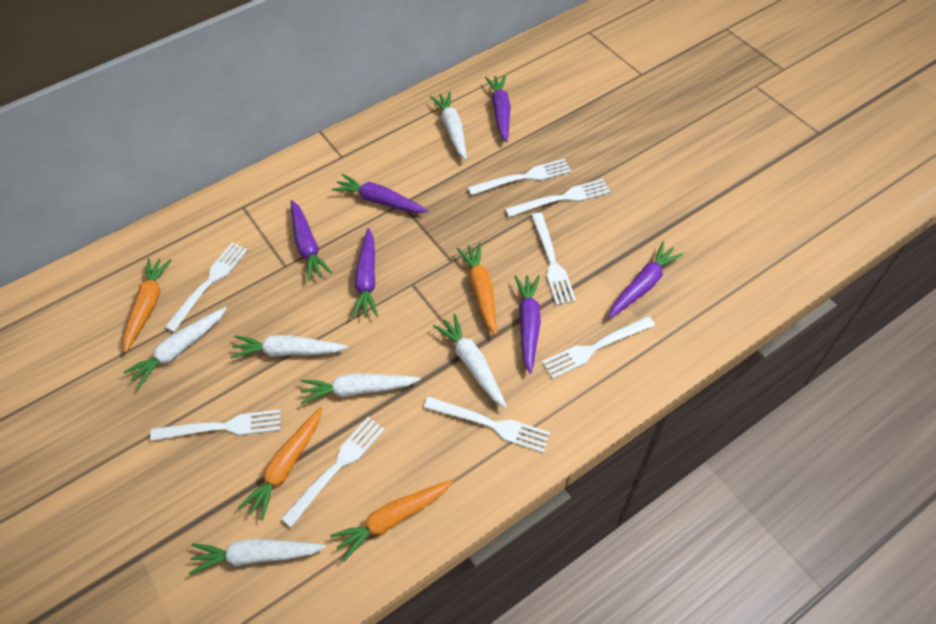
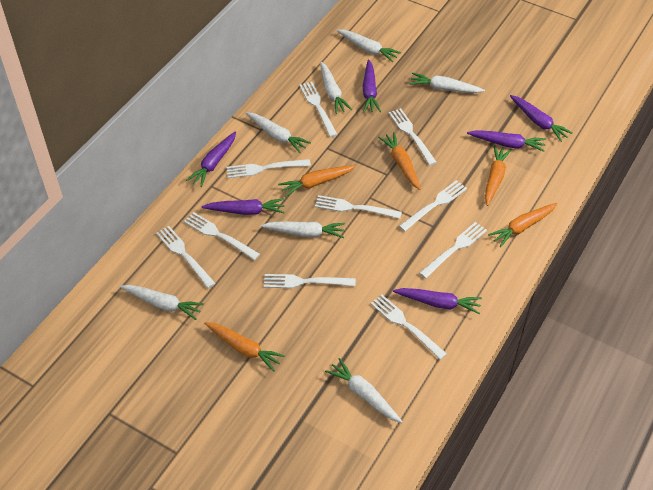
orange carrot: 4 -> 5
white carrot: 6 -> 7
white fork: 8 -> 10

